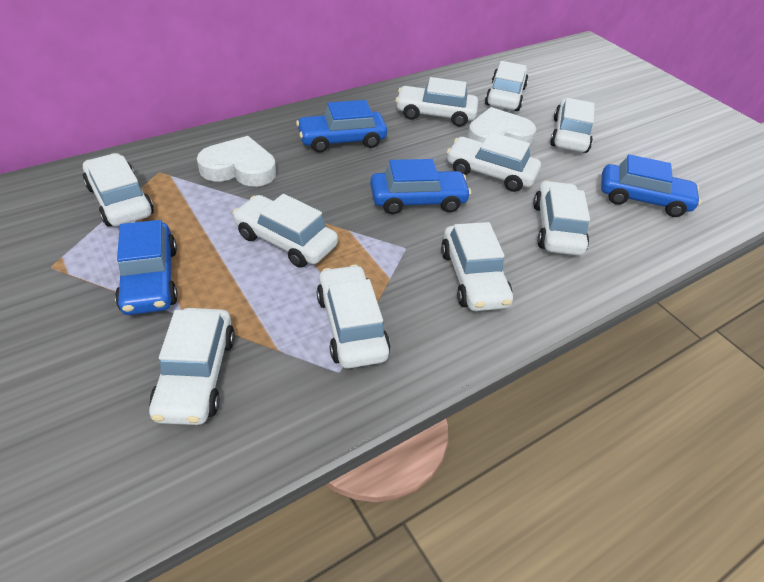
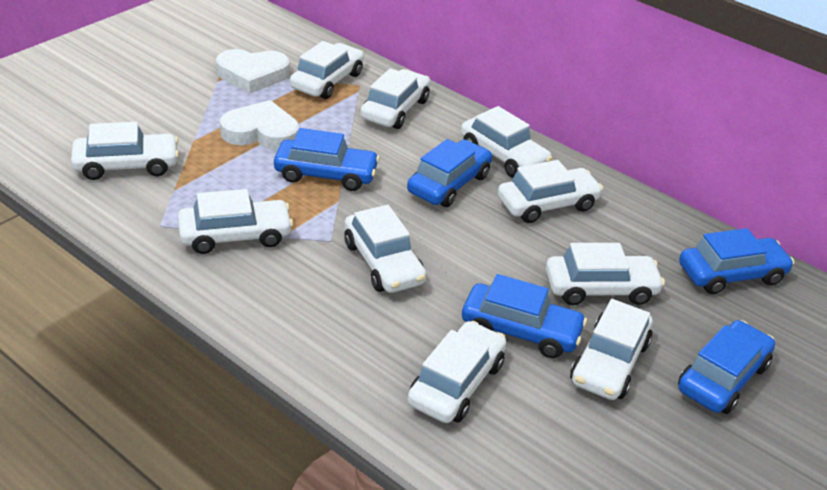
blue car: 4 -> 5

